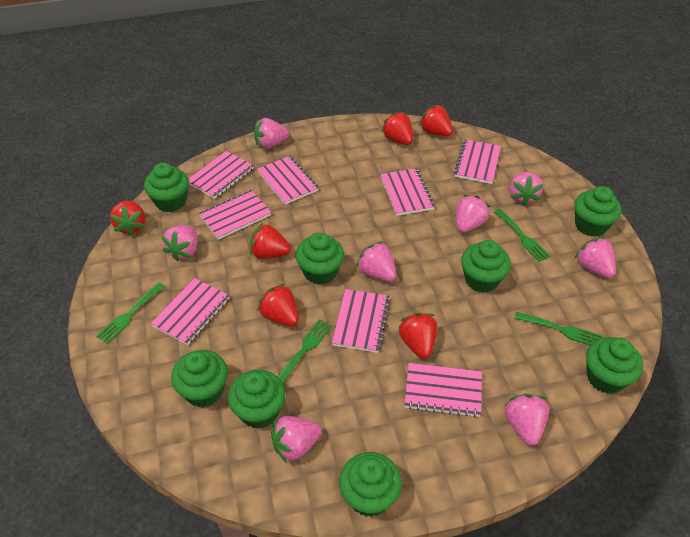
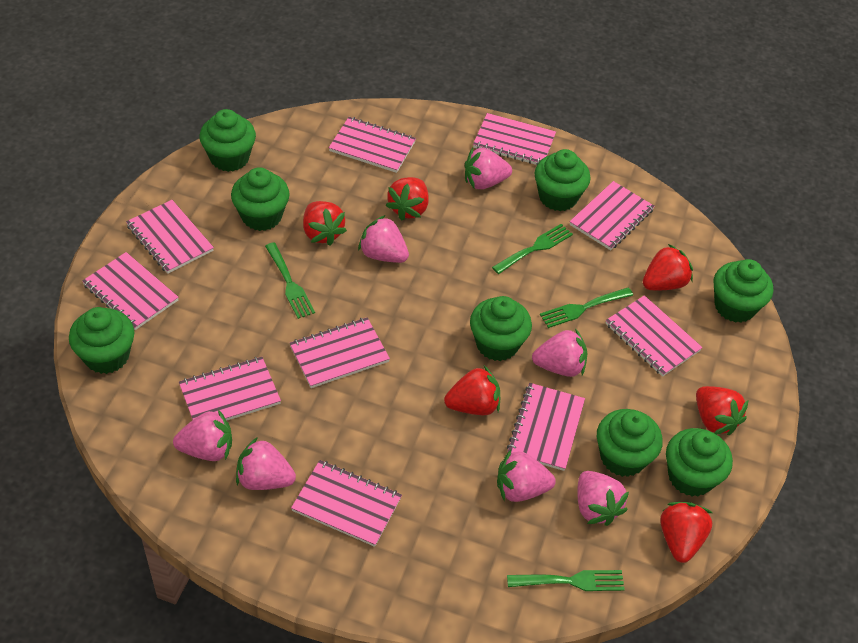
pink notebook: 8 -> 10
pink strawberry: 8 -> 7

